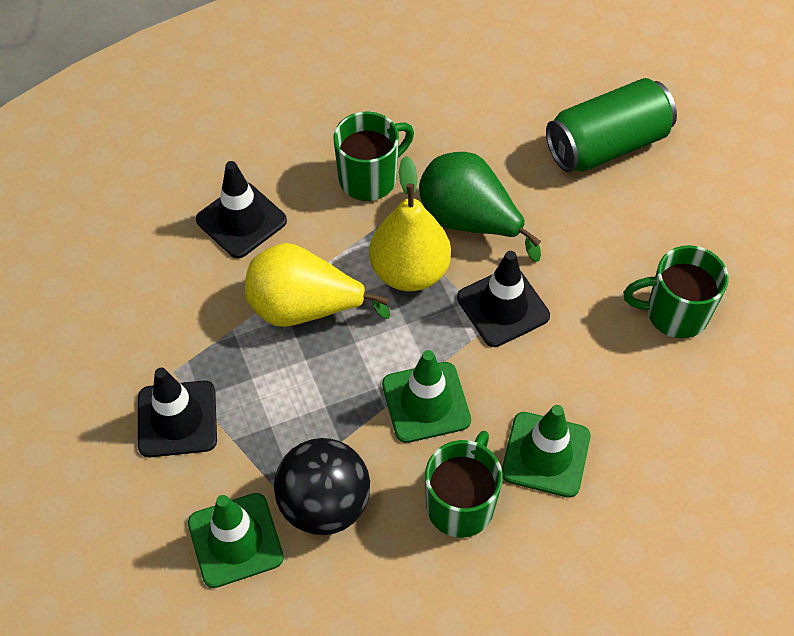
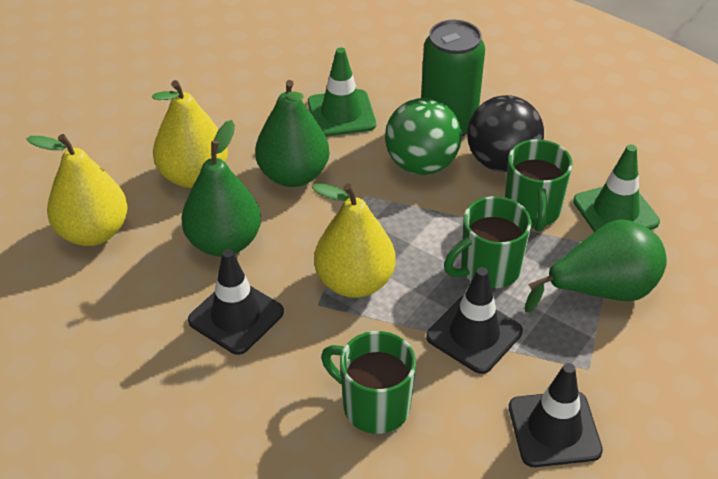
green ball: 0 -> 1
green pear: 1 -> 3
green traffic cone: 3 -> 2
yellow pear: 2 -> 3

